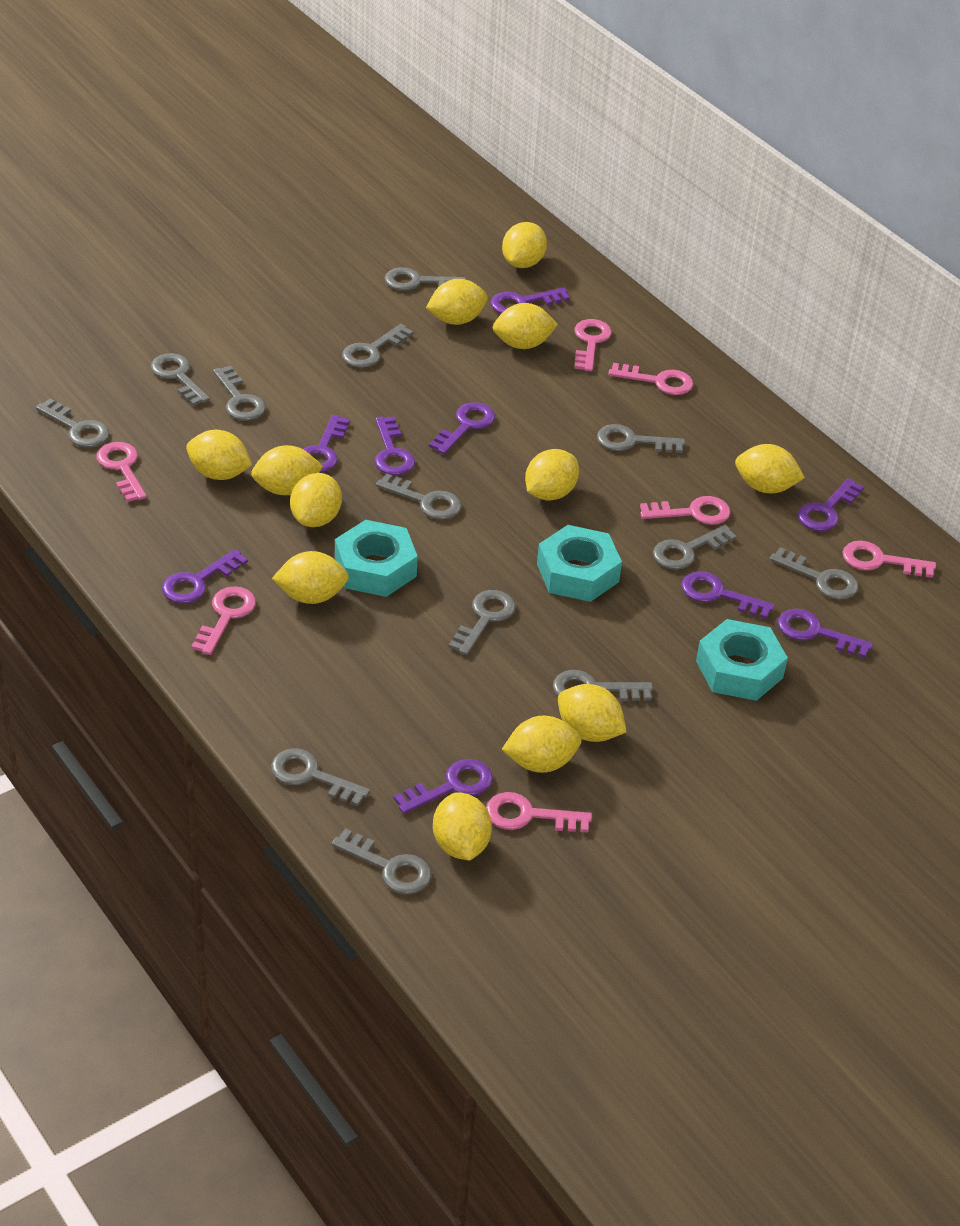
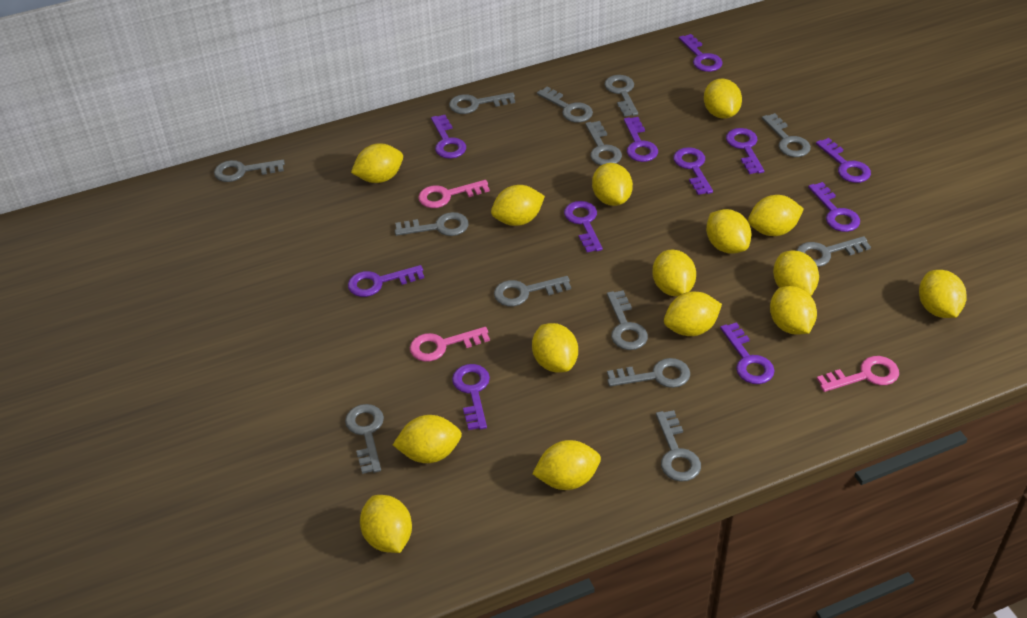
pink key: 7 -> 3
purple key: 9 -> 11
turquoise nut: 3 -> 0
yellow lemon: 12 -> 15

